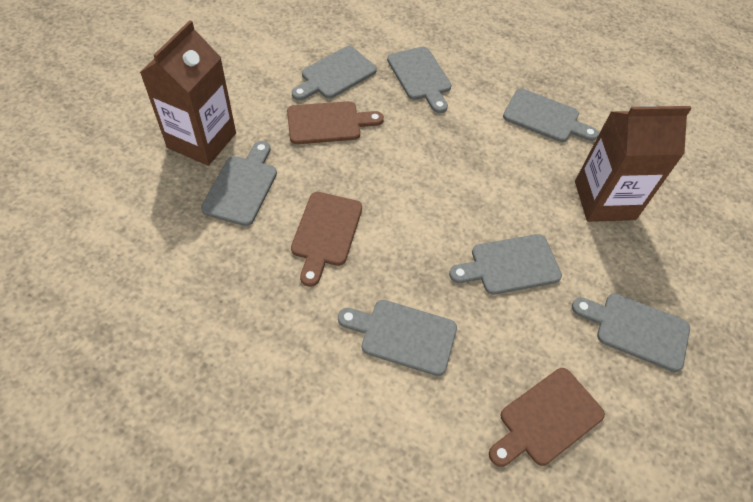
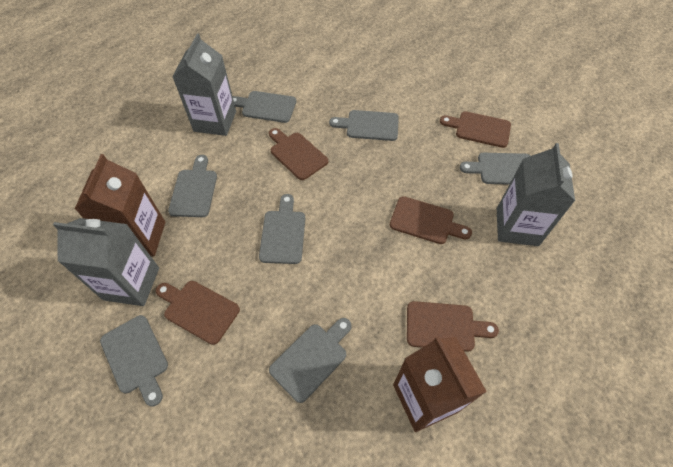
brown cutting board: 3 -> 5
grey carton: 0 -> 3

